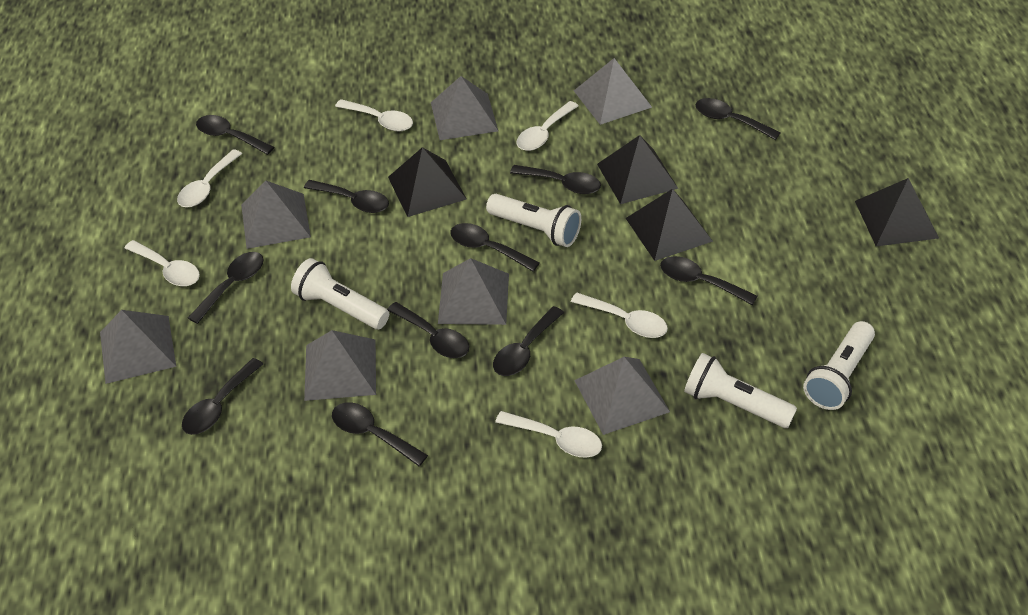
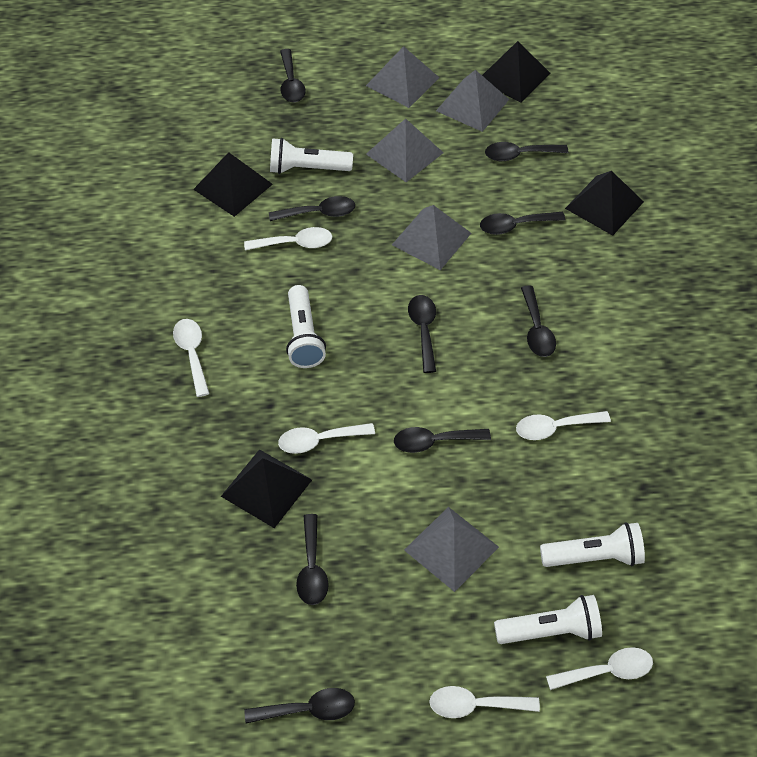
black spoon: 11 -> 9
grey pyramid: 7 -> 5

